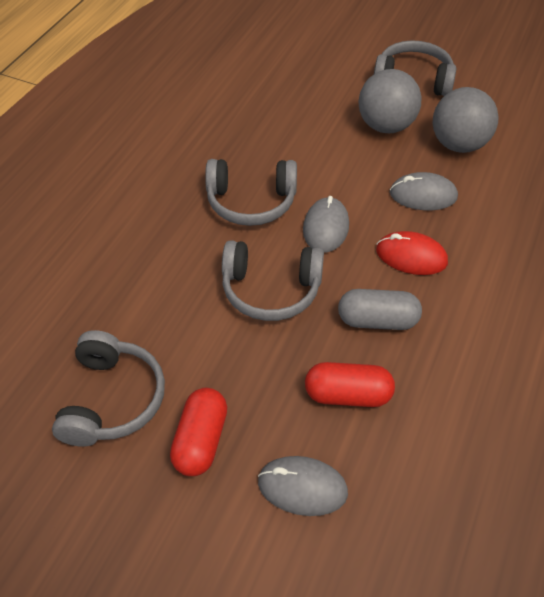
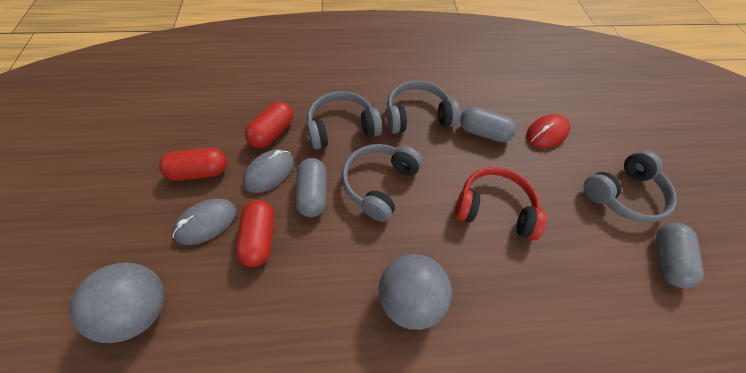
grey capsule: 1 -> 3
grey mouse: 3 -> 2
red capsule: 2 -> 3
red headphones: 0 -> 1

